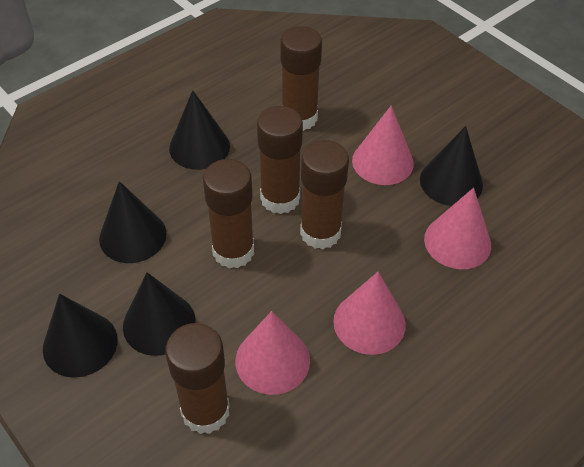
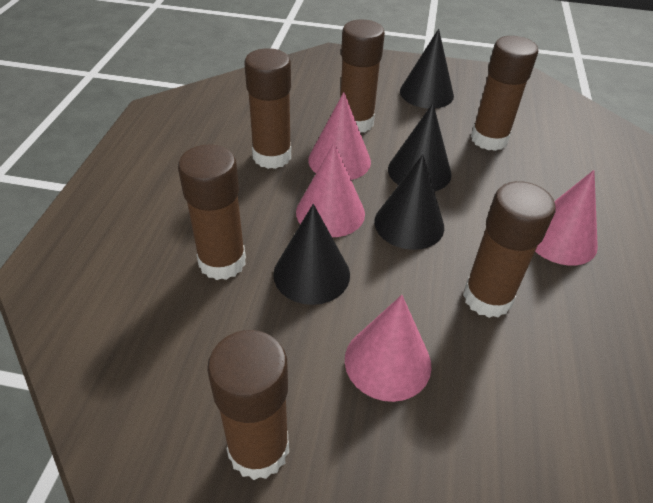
black cone: 5 -> 4
brown glue stick: 5 -> 6

